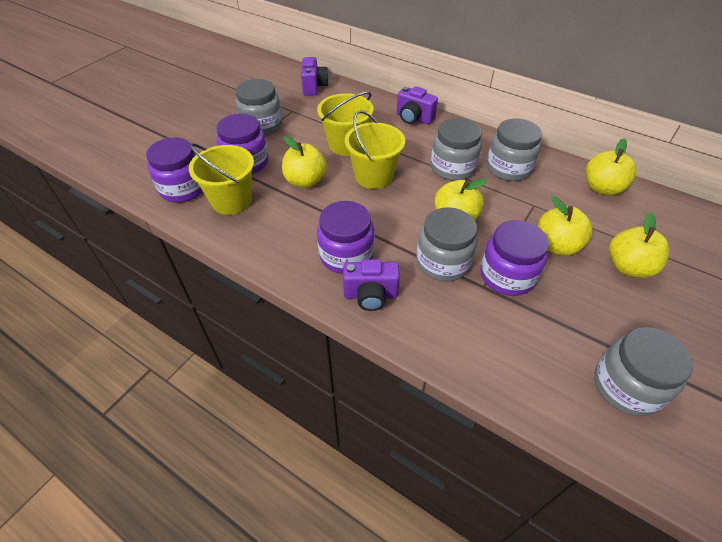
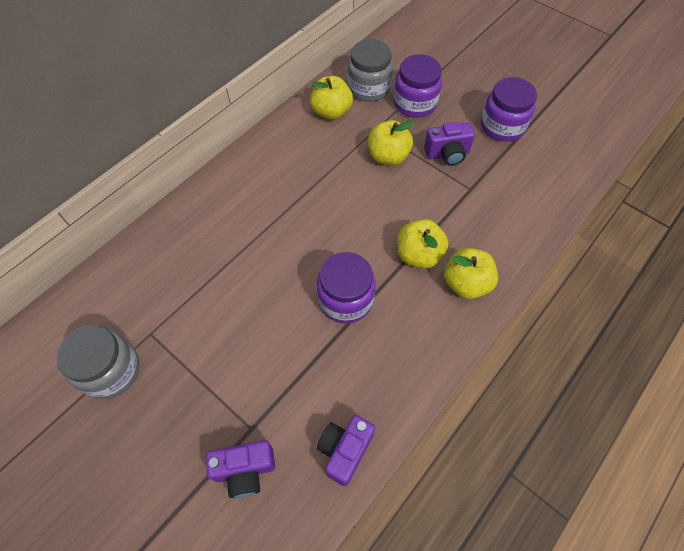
grey jar: 5 -> 2
purple jar: 4 -> 3
yellow apple: 5 -> 4
yellow bucket: 3 -> 0

